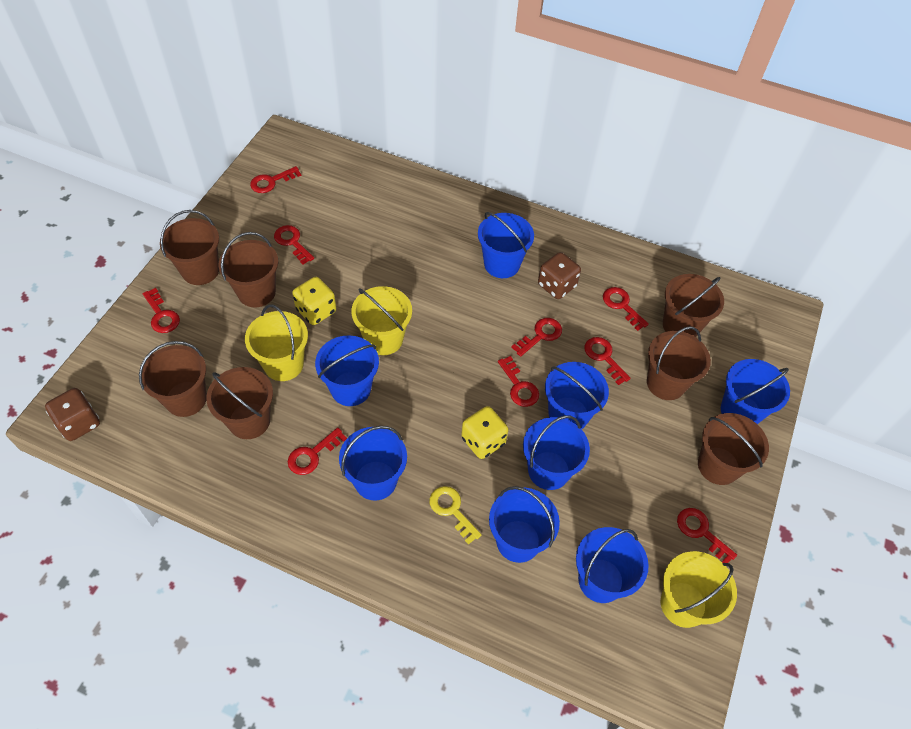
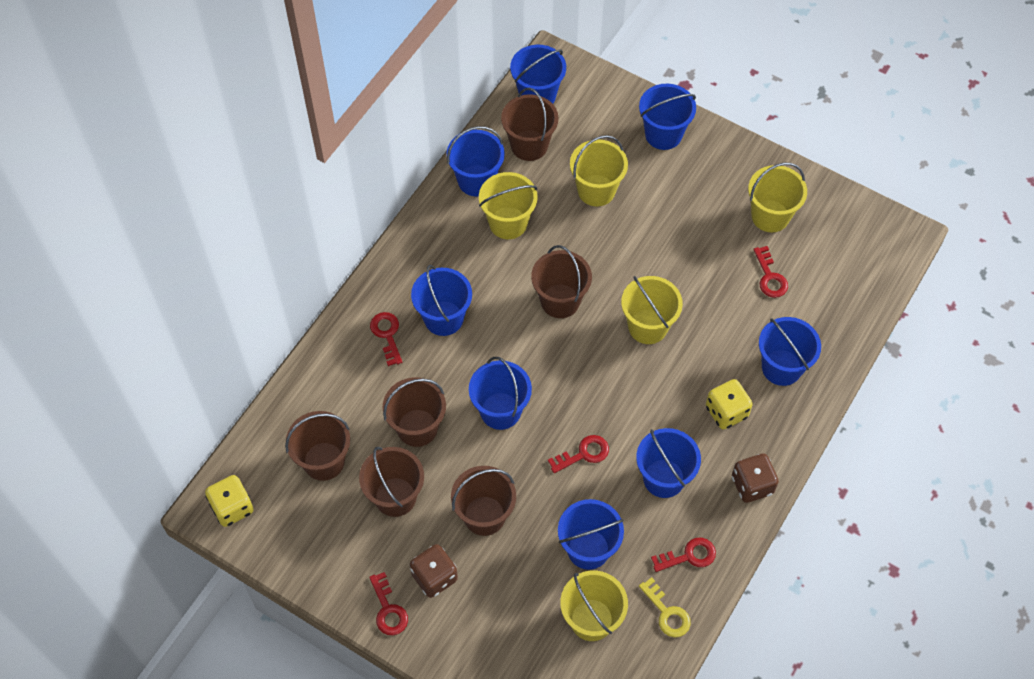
brown bucket: 7 -> 6
red key: 9 -> 5
yellow bucket: 3 -> 5

